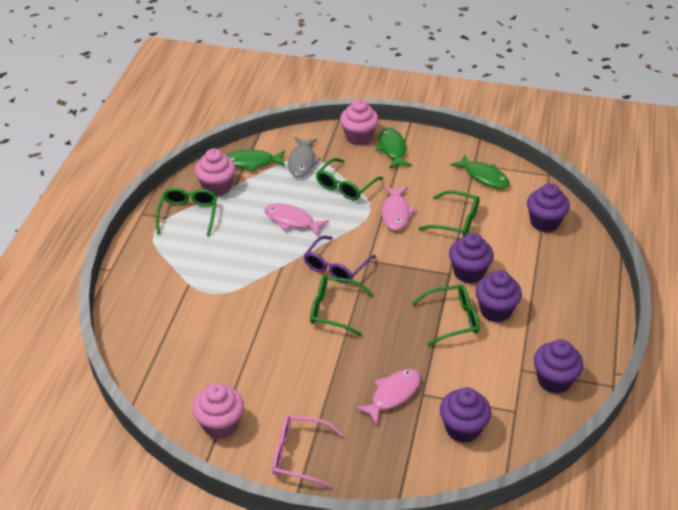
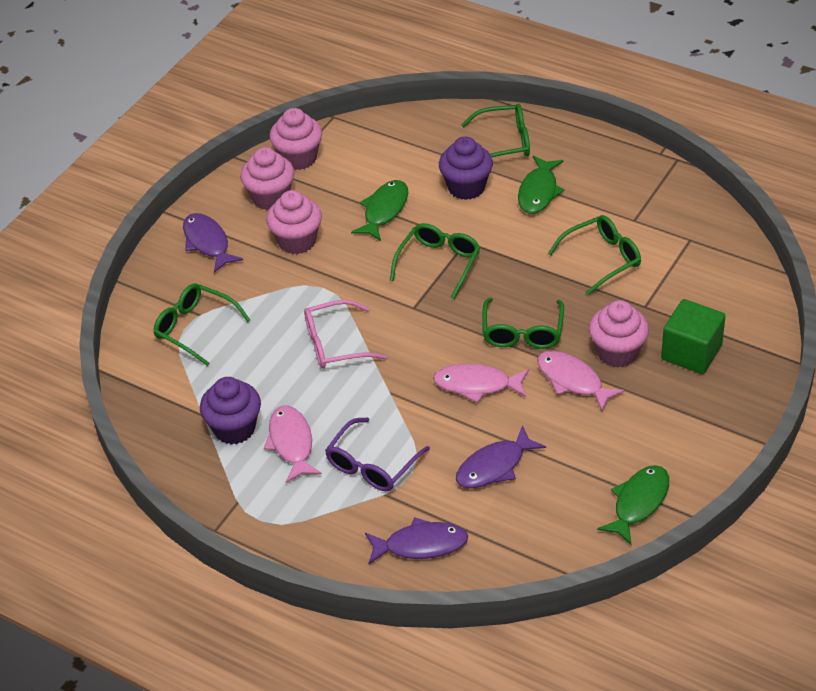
green cube: 0 -> 1
grey fish: 1 -> 0
pink cupcake: 3 -> 4
purple cupcake: 5 -> 2
purple fish: 0 -> 3

